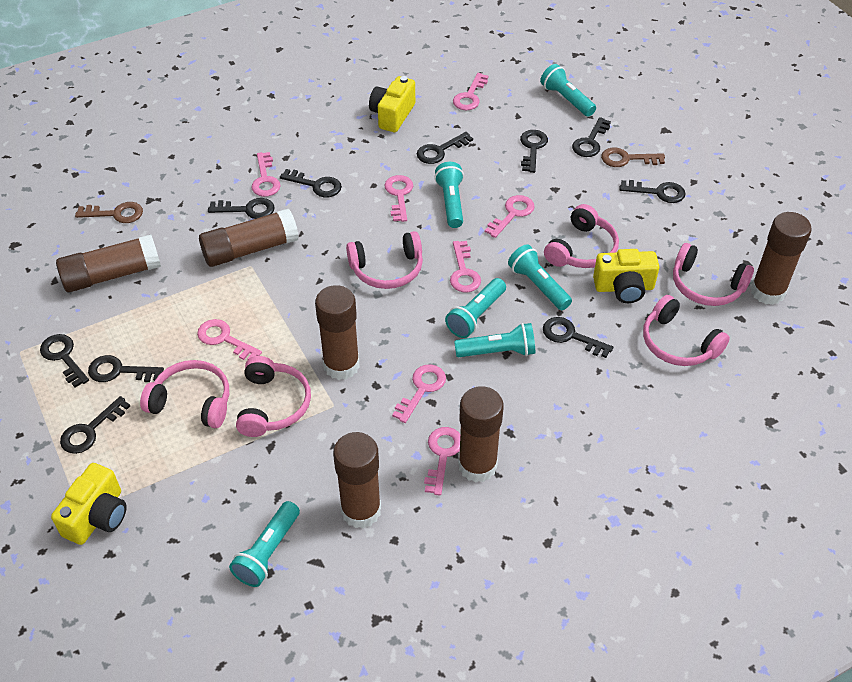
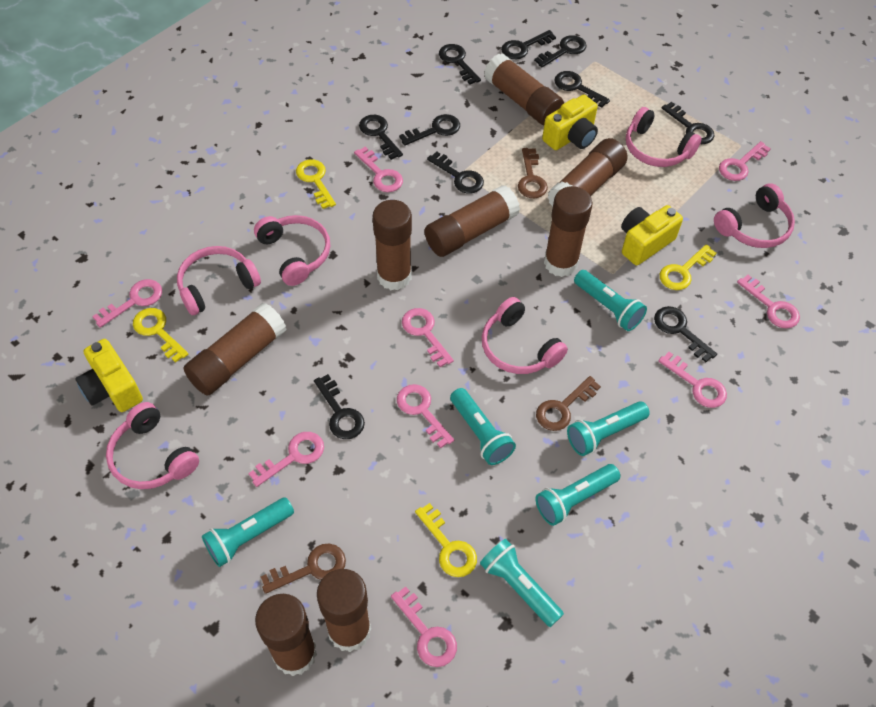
brown glue stick: 6 -> 8
brown key: 2 -> 3
pink key: 8 -> 9
yellow key: 0 -> 4

